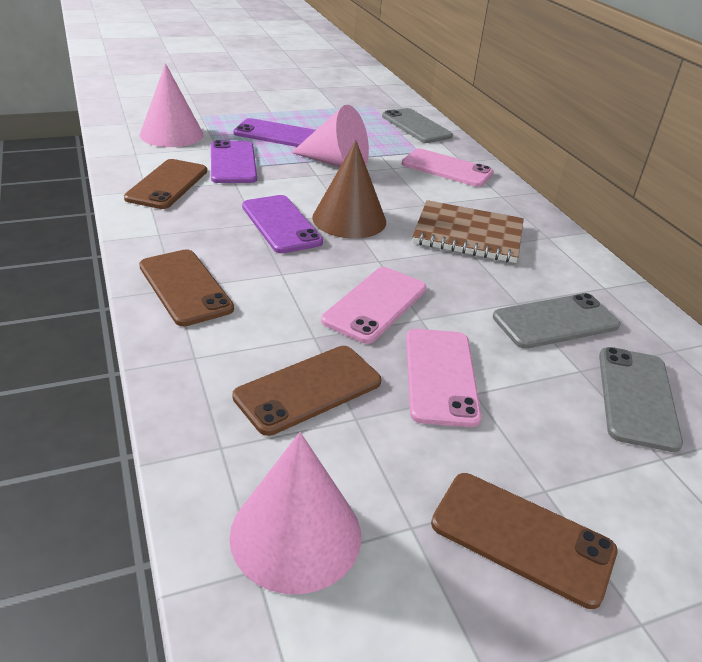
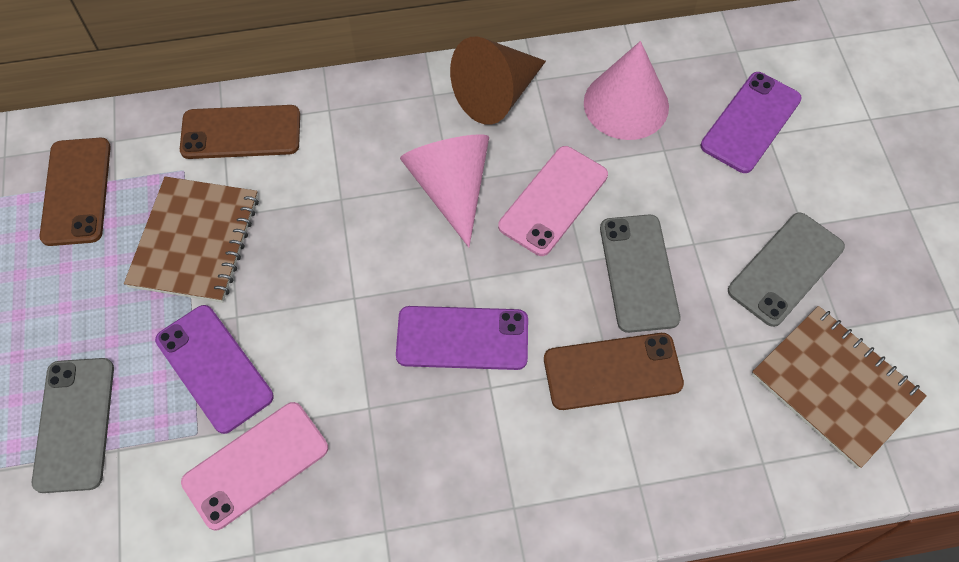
brown notebook: 1 -> 2
brown phone: 4 -> 3
pink cone: 3 -> 2
pink phone: 3 -> 2

